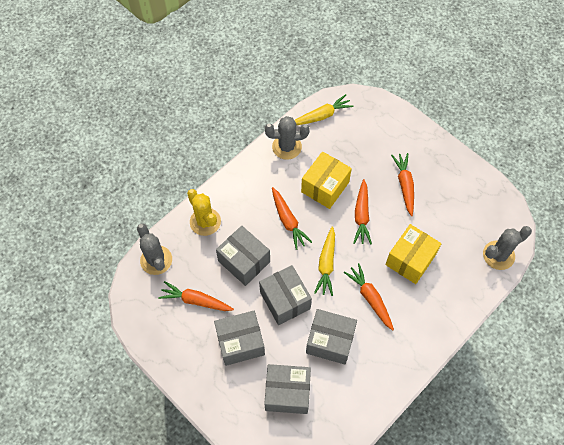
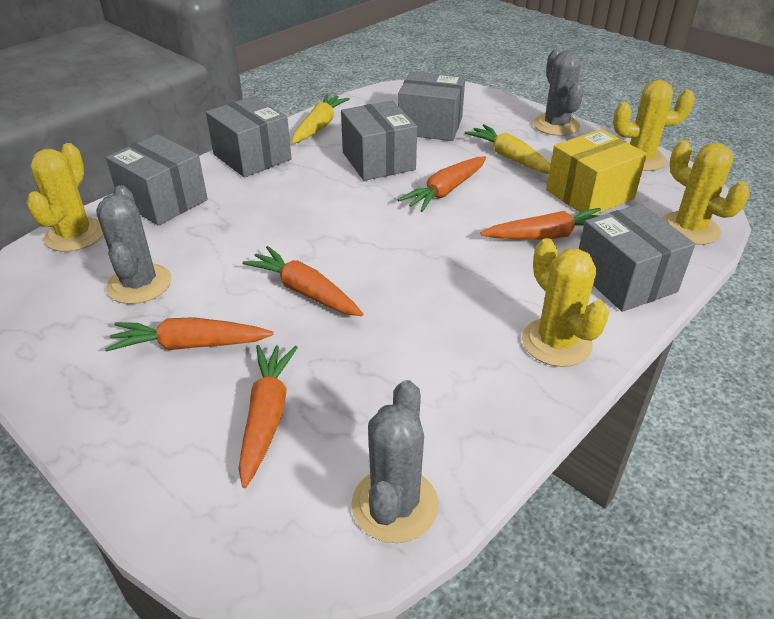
yellow box: 2 -> 1
yellow cactus: 1 -> 4

